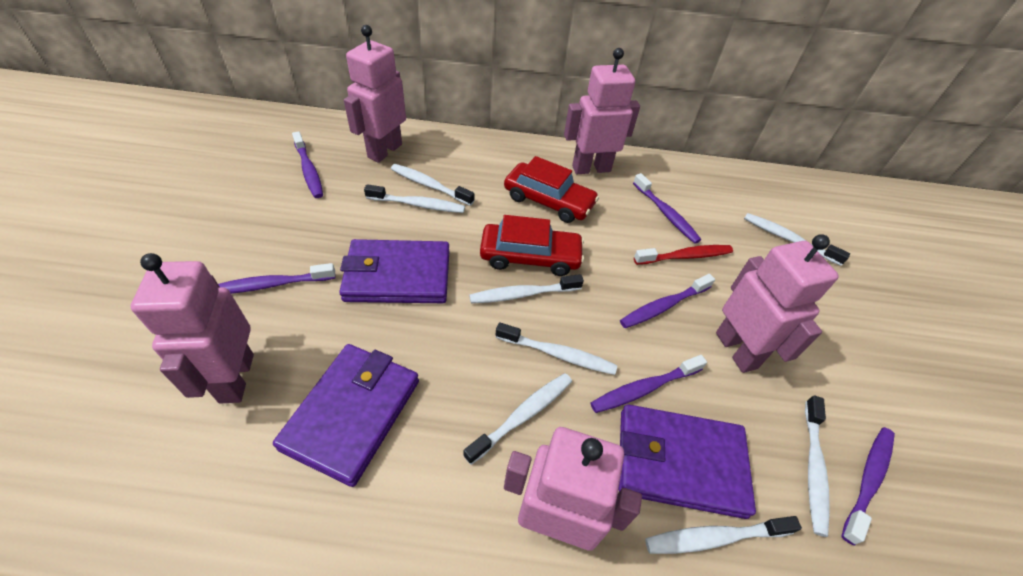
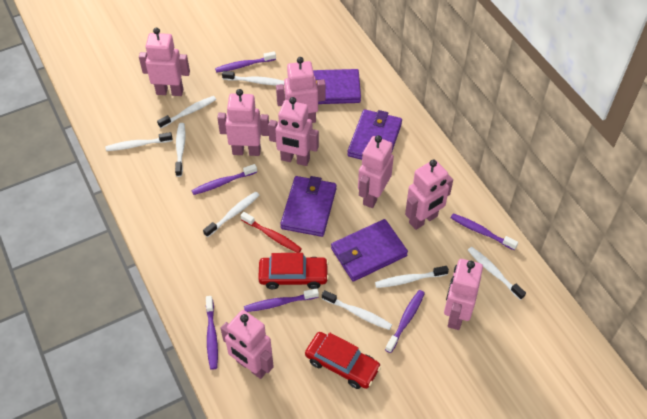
pink robot: 5 -> 8
purple wallet: 3 -> 4

